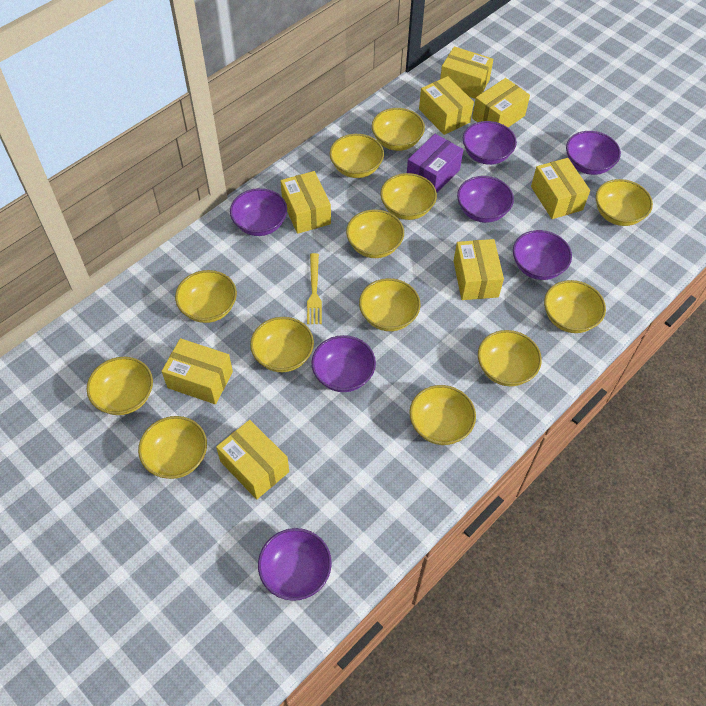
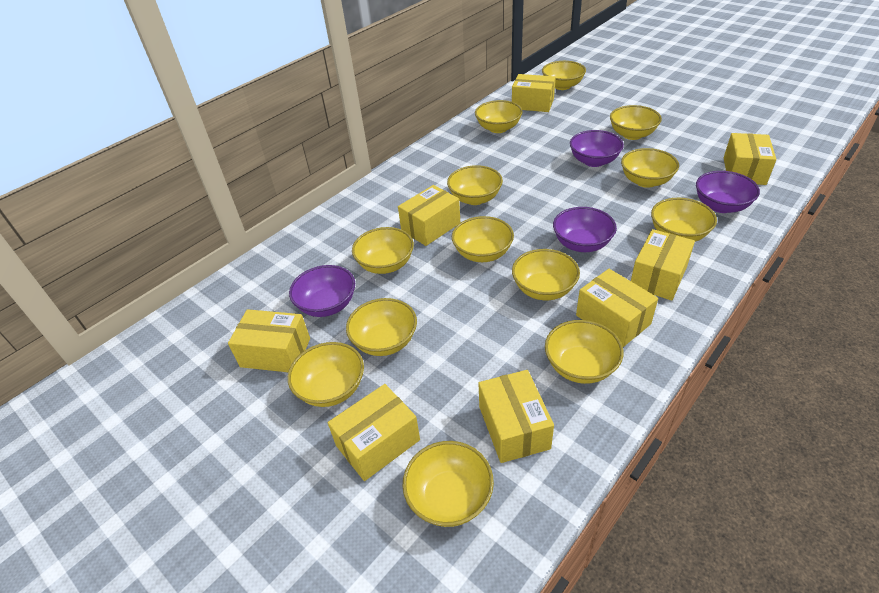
purple bowl: 7 -> 4
purple box: 1 -> 0
yellow fork: 1 -> 0

